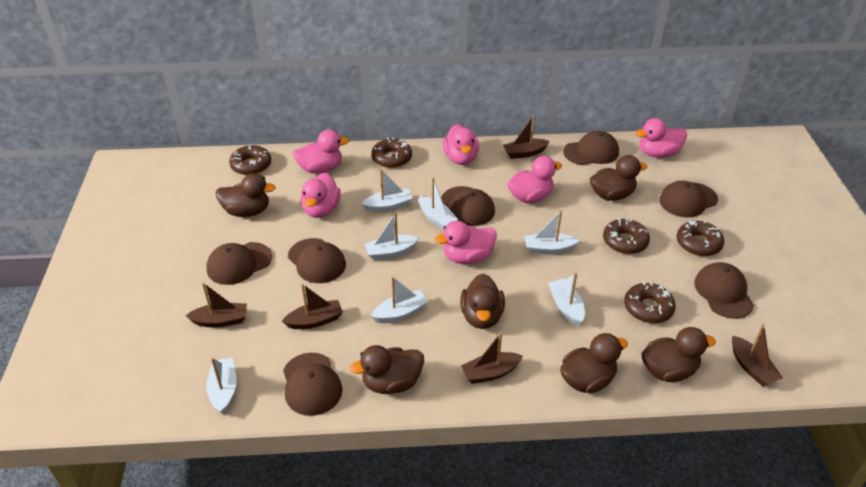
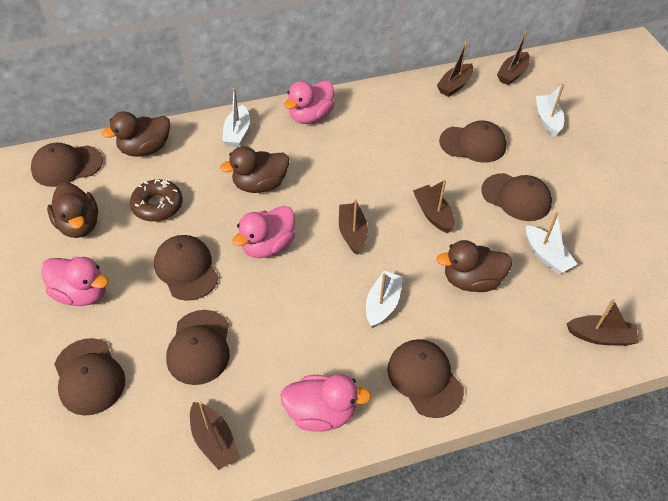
brown boat: 5 -> 6
brown donut: 5 -> 1
brown duck: 6 -> 4
pink duck: 6 -> 4
white boat: 7 -> 4

